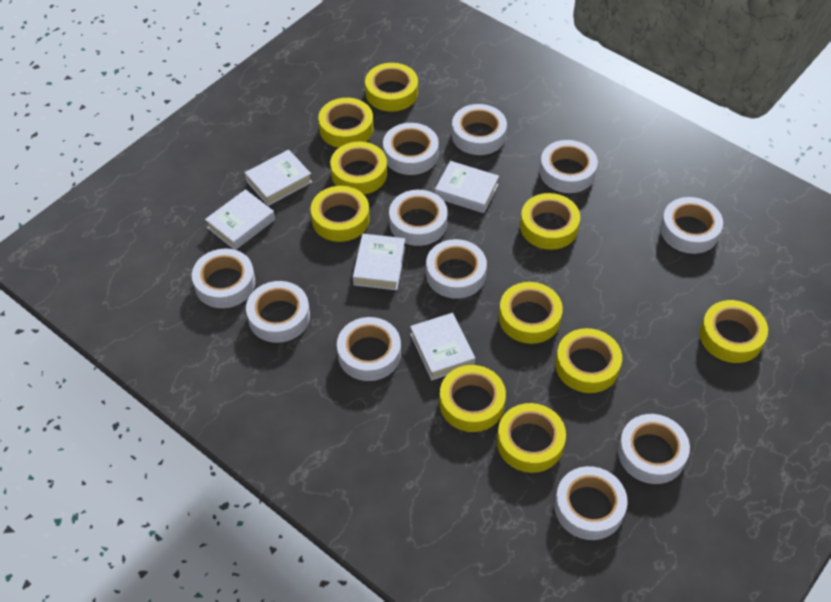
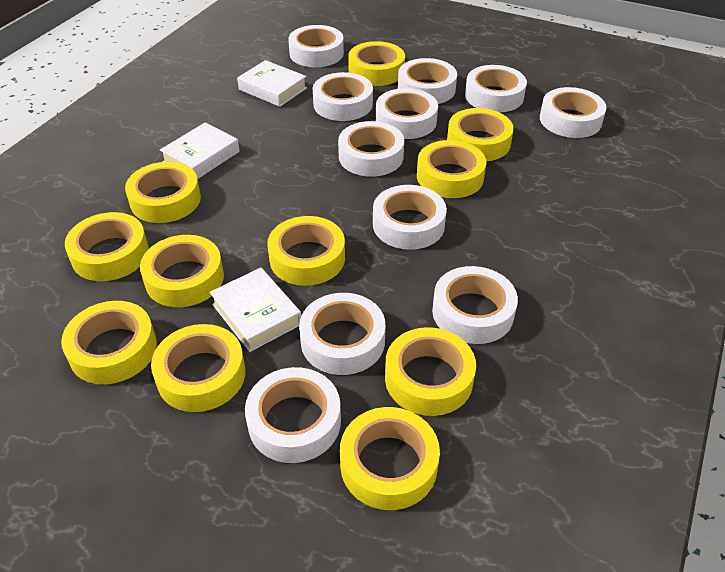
white book: 5 -> 3
yellow tape: 10 -> 11

